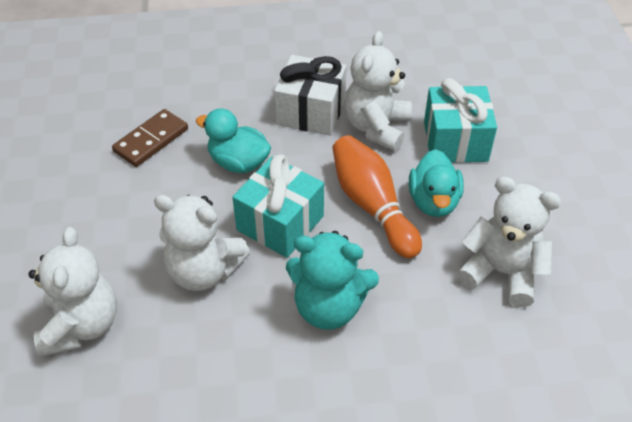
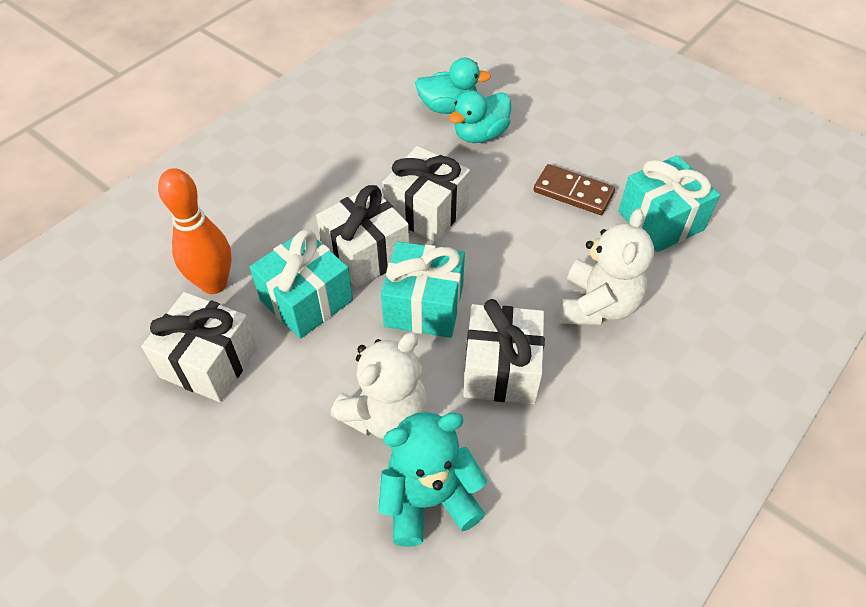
turquoise gift: 2 -> 3
white gift: 1 -> 4
white teddy bear: 4 -> 2

